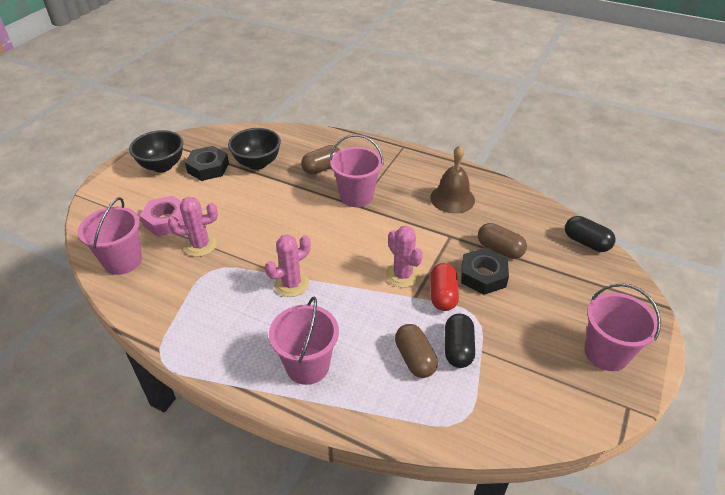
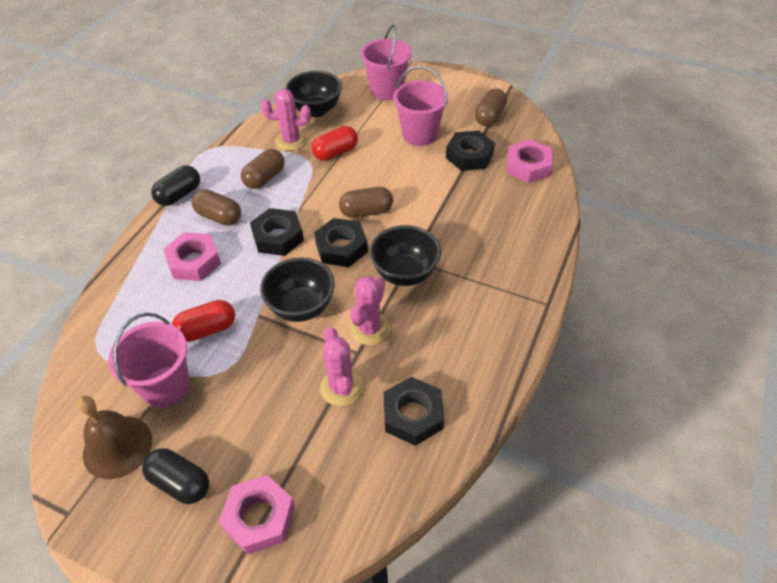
black bowl: 2 -> 3
black nut: 2 -> 4
brown capsule: 3 -> 4
pink bucket: 4 -> 3
pink nut: 1 -> 3
red capsule: 1 -> 2

